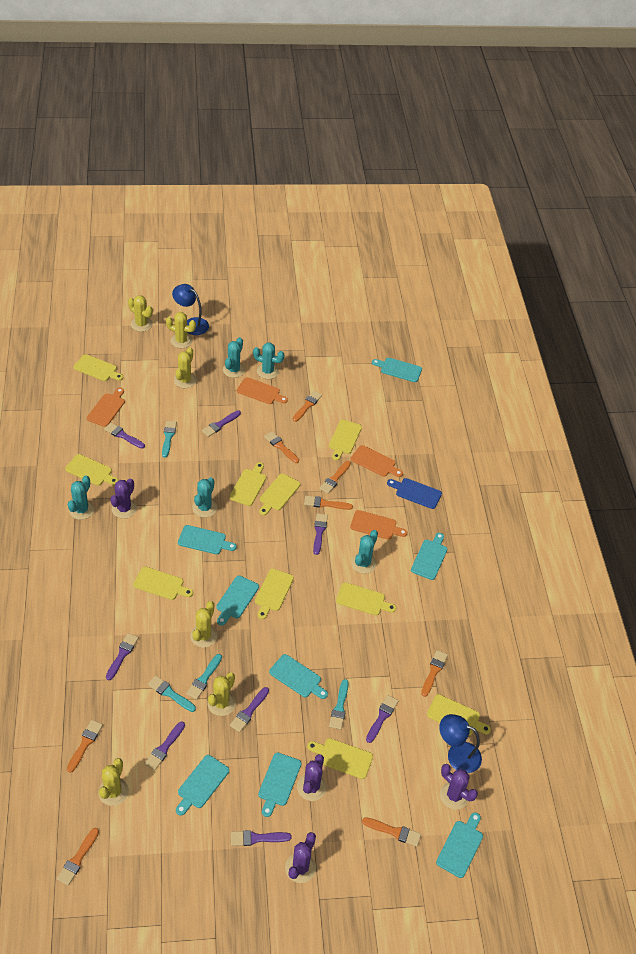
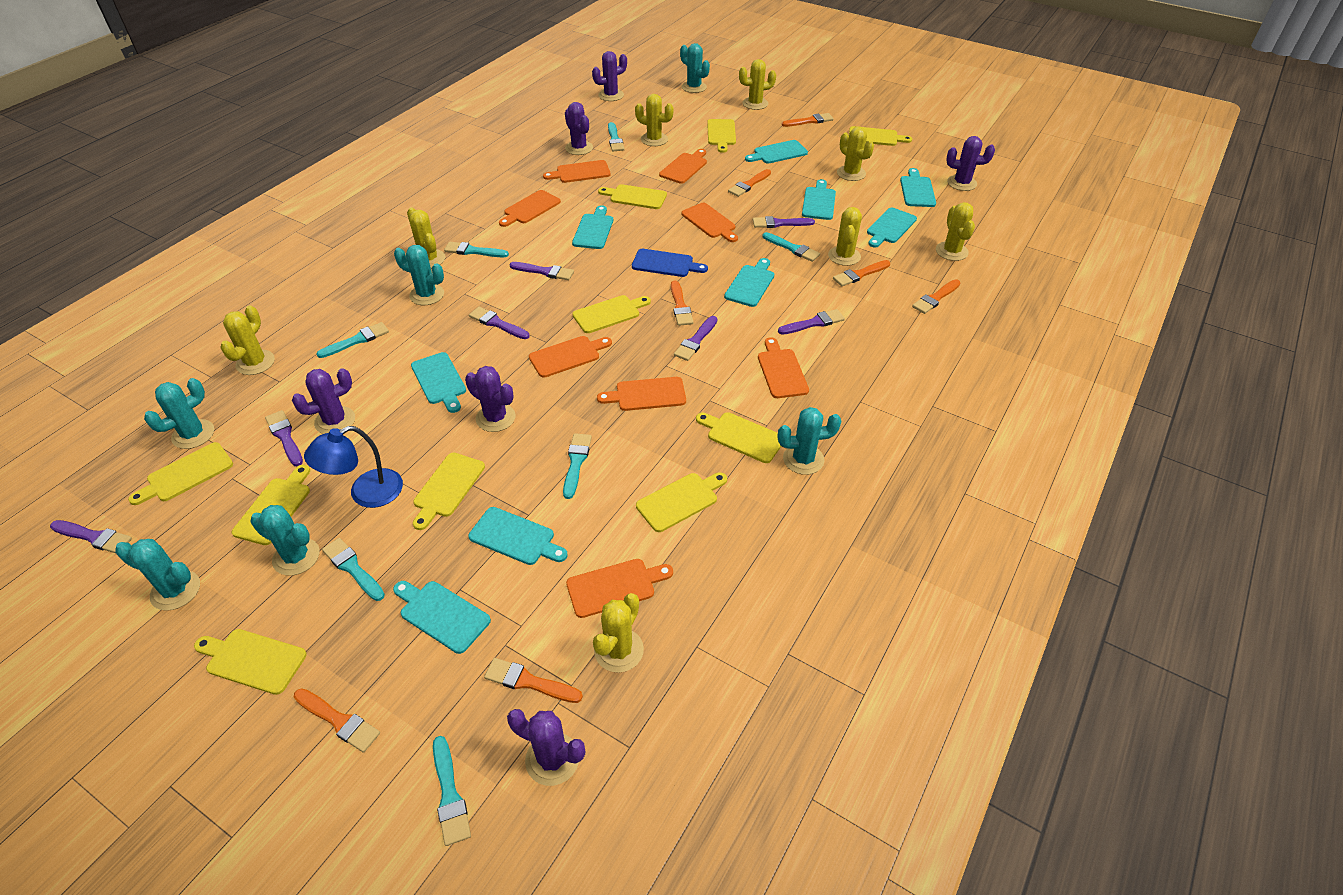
blue lamp: 2 -> 1
orange brush: 8 -> 7
orange cutting board: 4 -> 8
purple brush: 8 -> 7
purple cactus: 4 -> 6
turquoise brush: 4 -> 7
turquoise cactus: 5 -> 6
turquoise cutting board: 8 -> 9
yellow cactus: 6 -> 8

